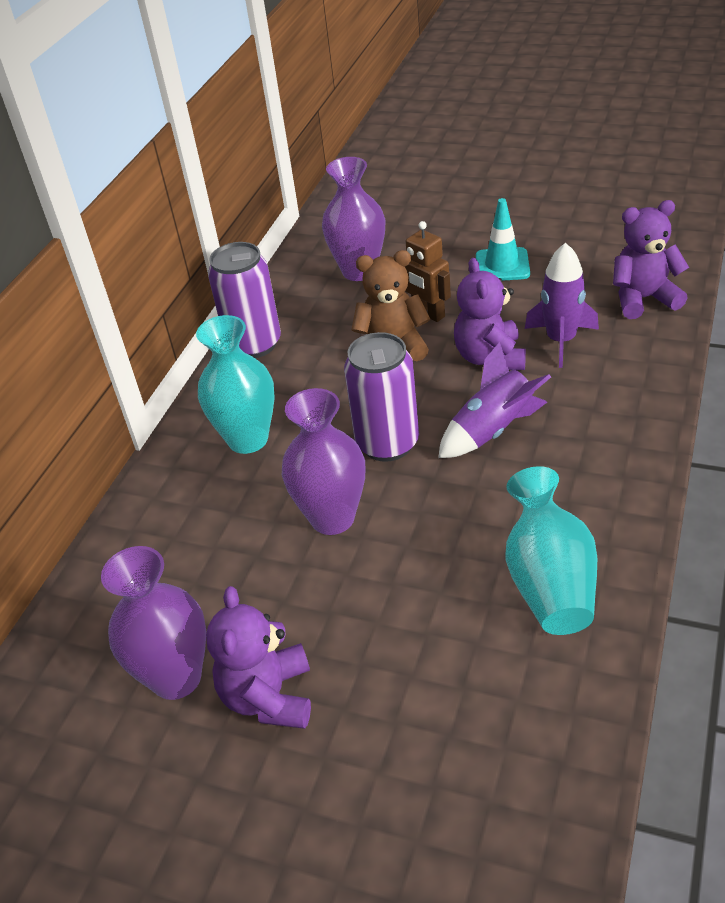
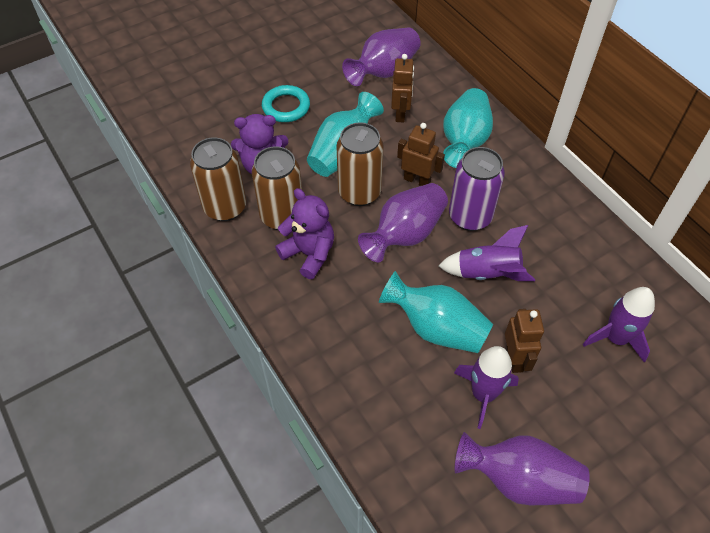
brown can: 0 -> 3
brown robot: 1 -> 3
brown teddy bear: 1 -> 0
purple can: 2 -> 1
purple rocket: 2 -> 3
purple teddy bear: 3 -> 2
turquoise ring: 0 -> 1
turquoise traffic cone: 1 -> 0
turquoise vase: 2 -> 3

